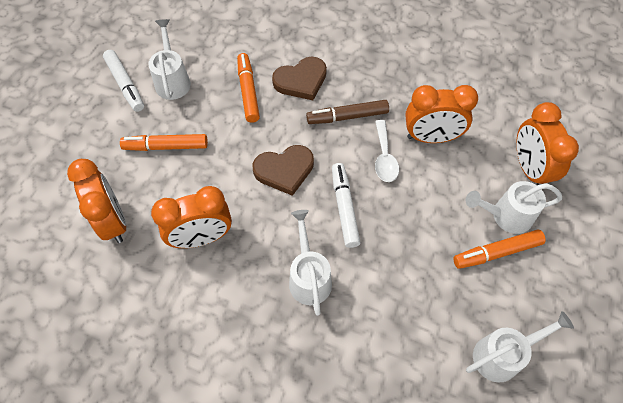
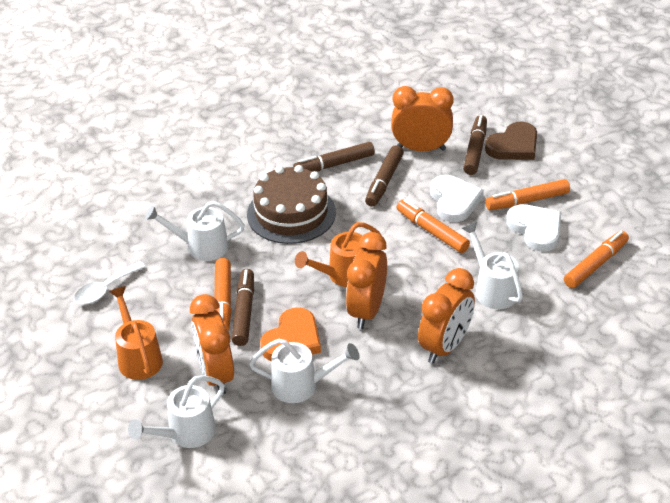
brown cake: 0 -> 1
brown heart: 2 -> 1
brown marker: 1 -> 4
orange heart: 0 -> 1
orange marker: 3 -> 4
orange watering can: 0 -> 2
white heart: 0 -> 2
white marker: 2 -> 0

